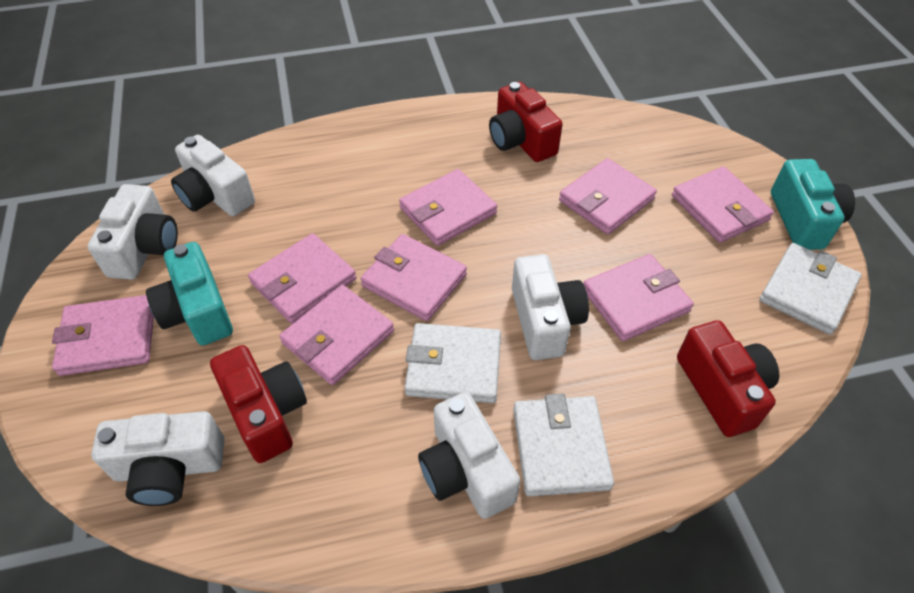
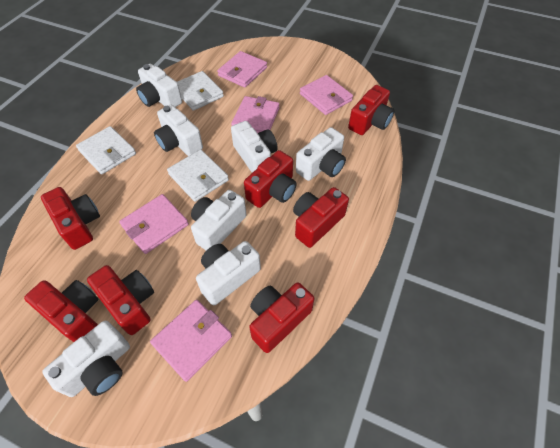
pink wallet: 8 -> 5
red camera: 3 -> 7
turquoise camera: 2 -> 0
white camera: 5 -> 7

